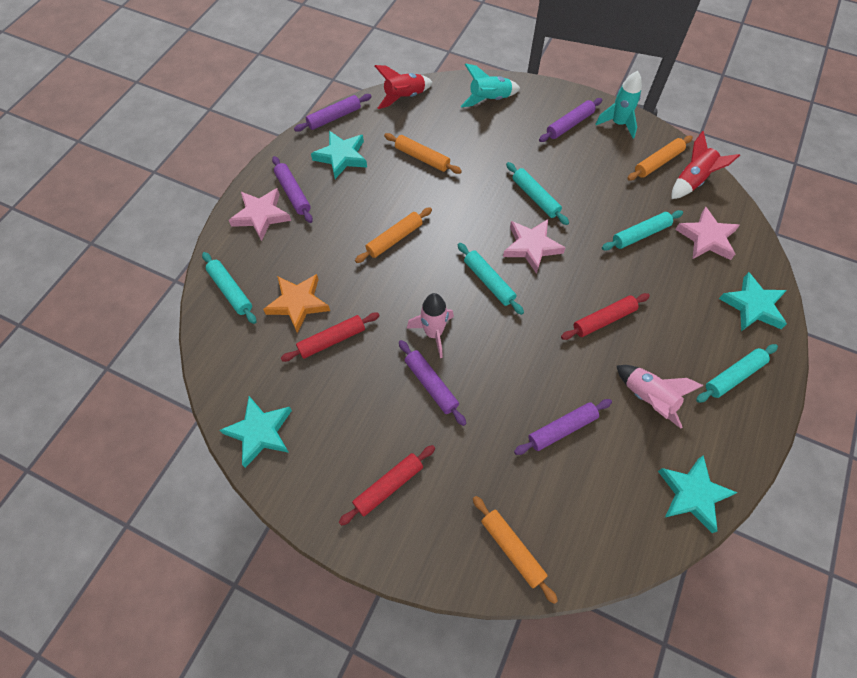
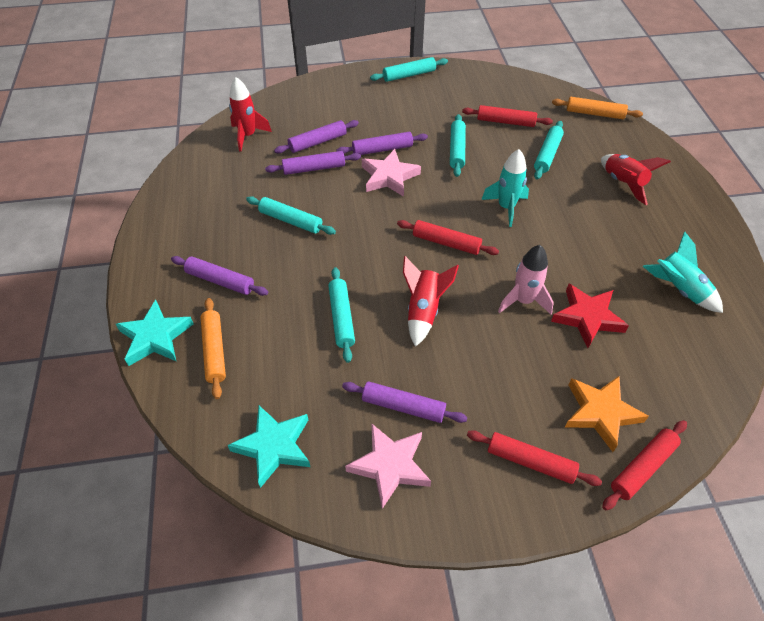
orange rolling pin: 4 -> 2
pink rocket: 2 -> 1
pink star: 3 -> 2
red rocket: 2 -> 3
red rolling pin: 3 -> 4
red star: 0 -> 1
turquoise star: 4 -> 2

